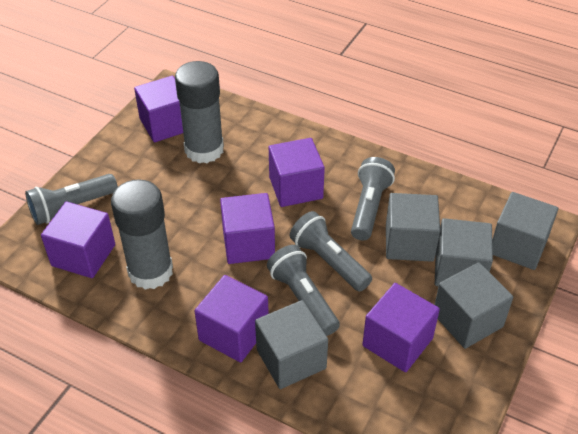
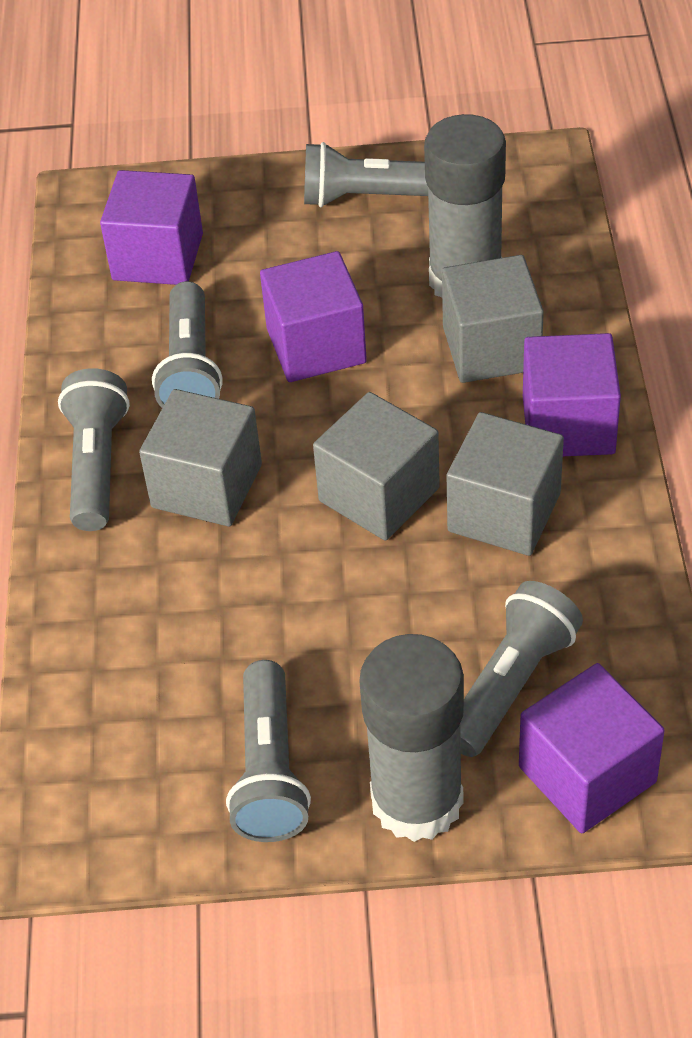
grey cube: 5 -> 4
grey flashlight: 4 -> 5
purple cube: 6 -> 4

